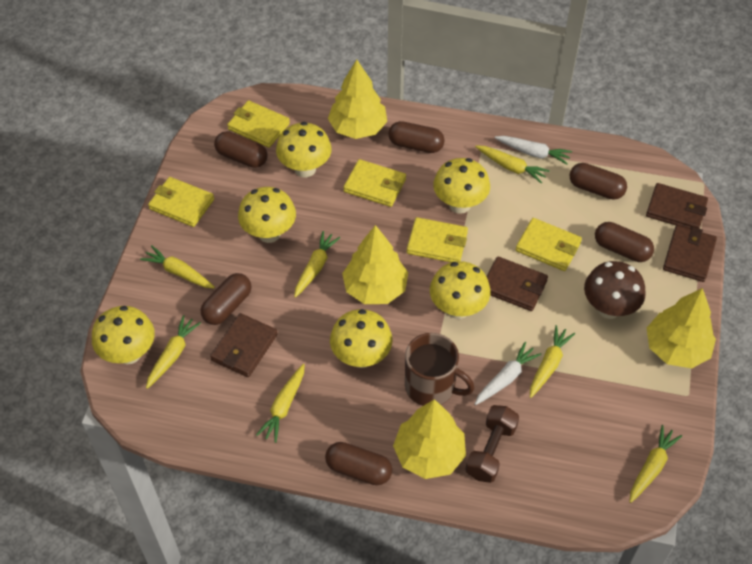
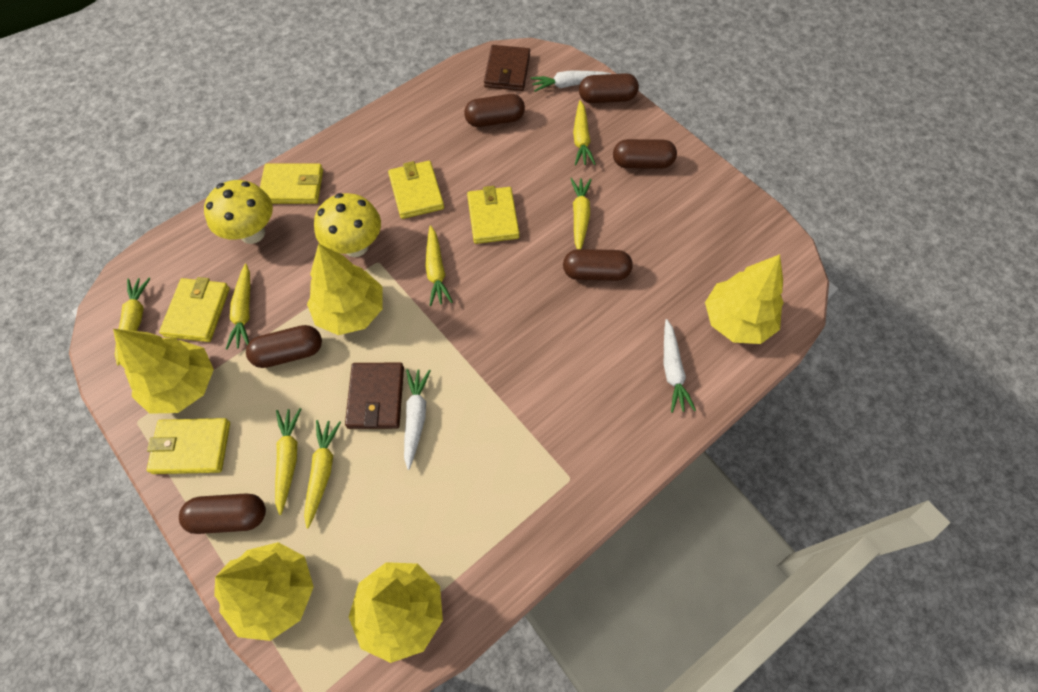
brown dumbbell: 1 -> 0
brown mug: 1 -> 0
brown mushroom: 1 -> 0
brown wallet: 4 -> 2
white carrot: 2 -> 3
yellow mushroom: 6 -> 2
yellow tree: 4 -> 5

